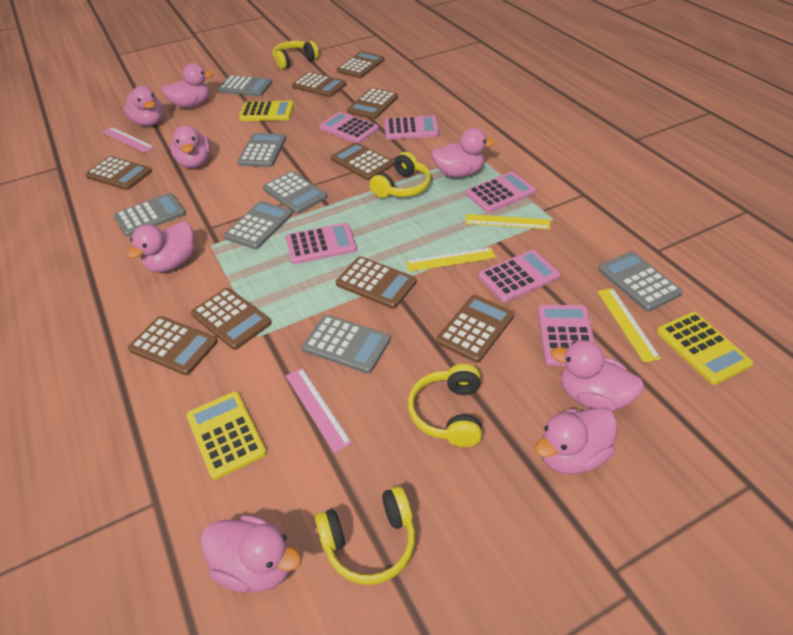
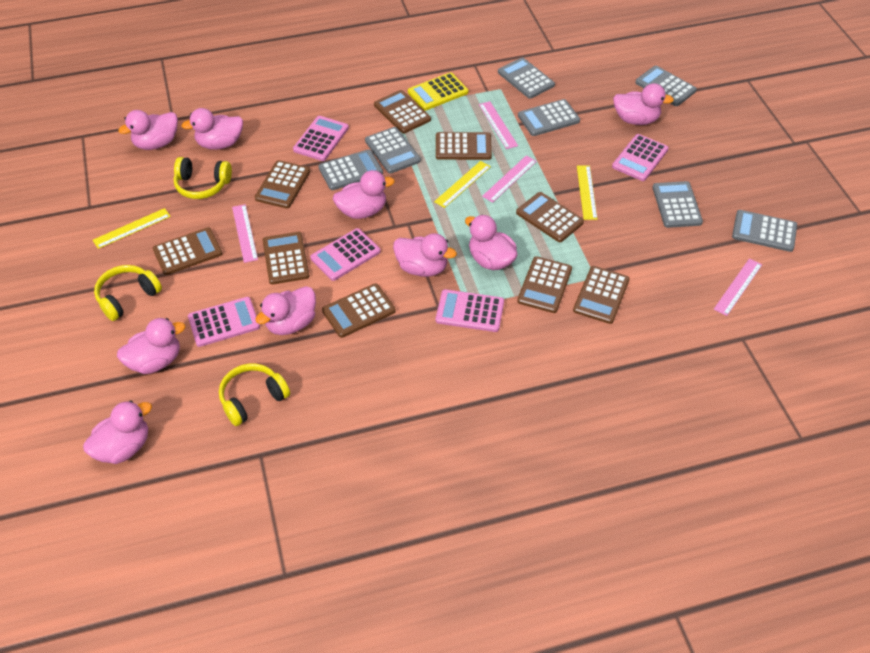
pink calculator: 6 -> 5
pink duck: 8 -> 9
pink ruler: 2 -> 4
yellow calculator: 3 -> 1
yellow headphones: 4 -> 3

